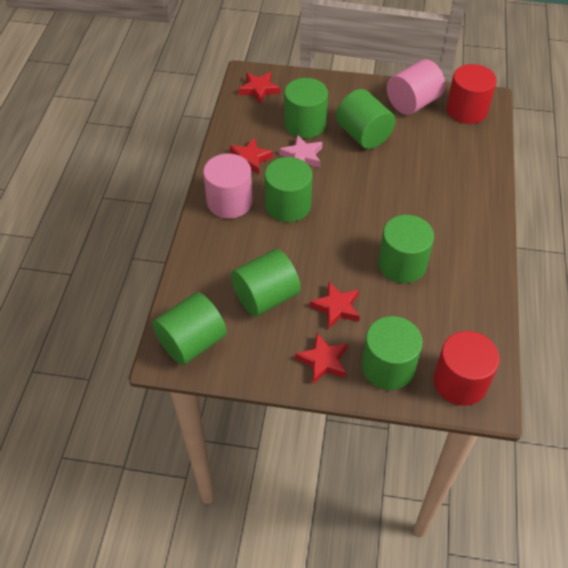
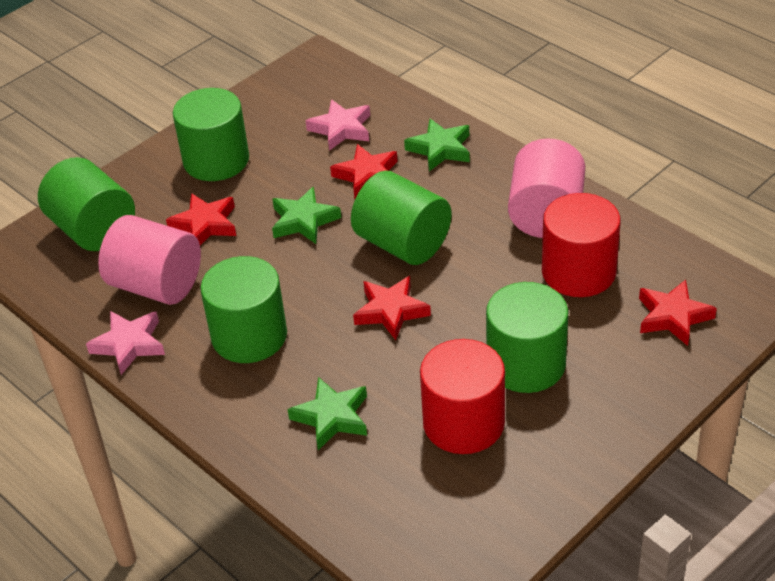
green cylinder: 7 -> 5
green star: 0 -> 3
pink star: 1 -> 2

